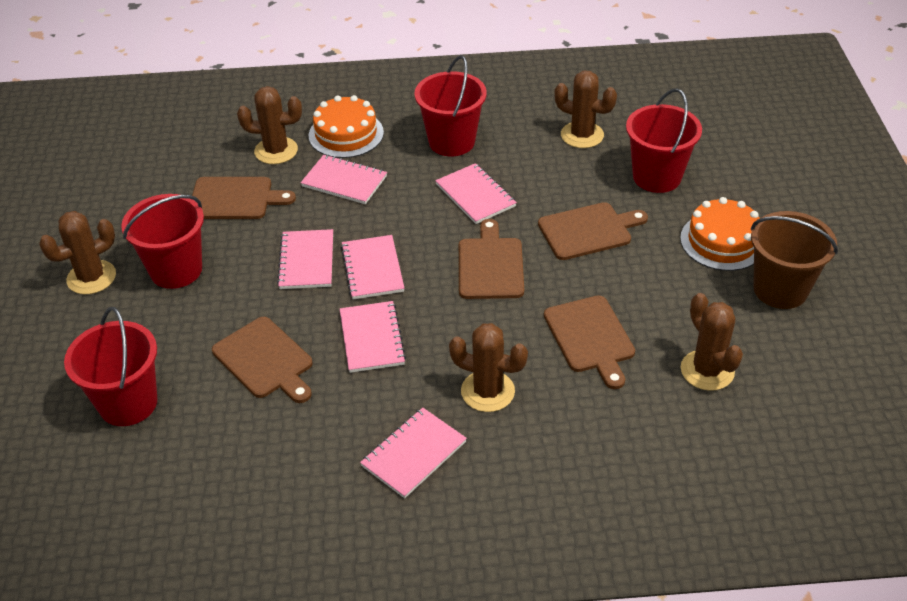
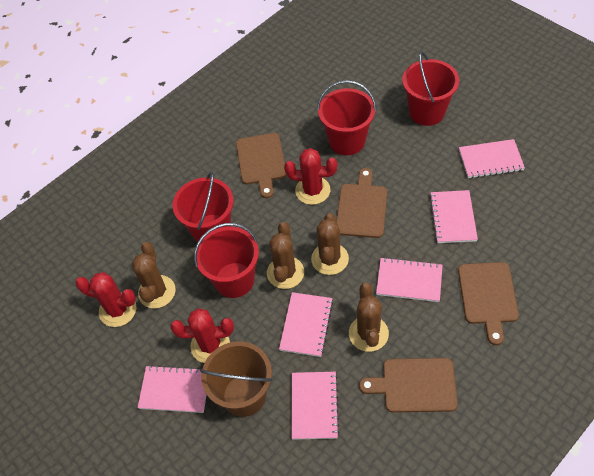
brown cactus: 5 -> 4
brown cutting board: 5 -> 4
orange cake: 2 -> 0
red cactus: 0 -> 3

